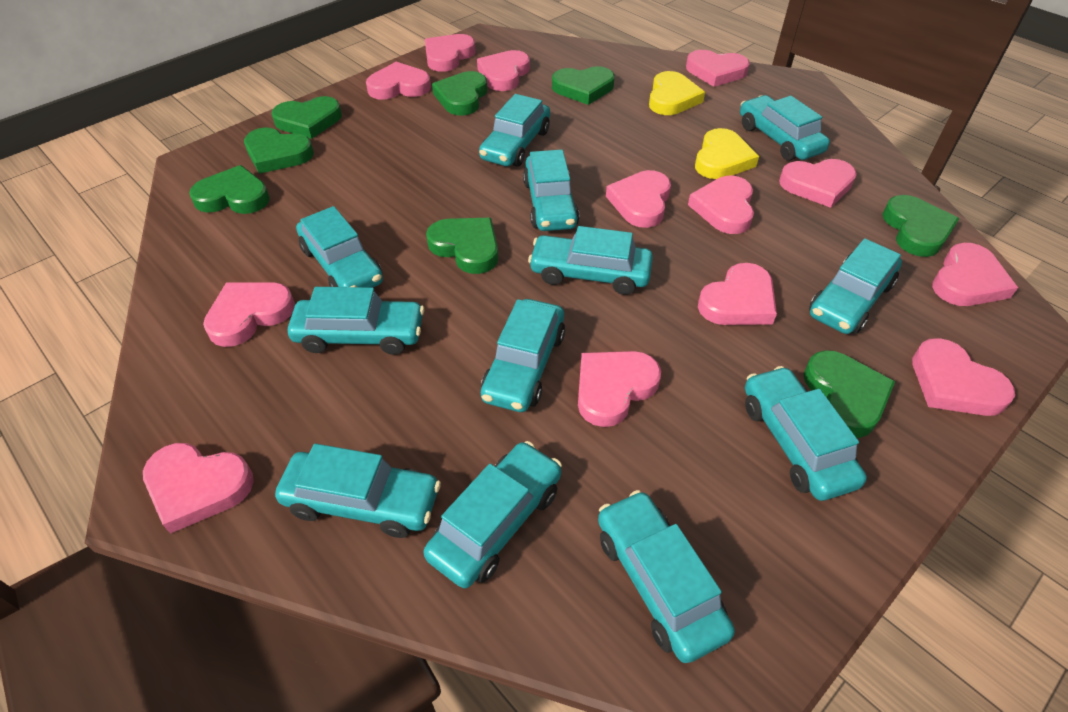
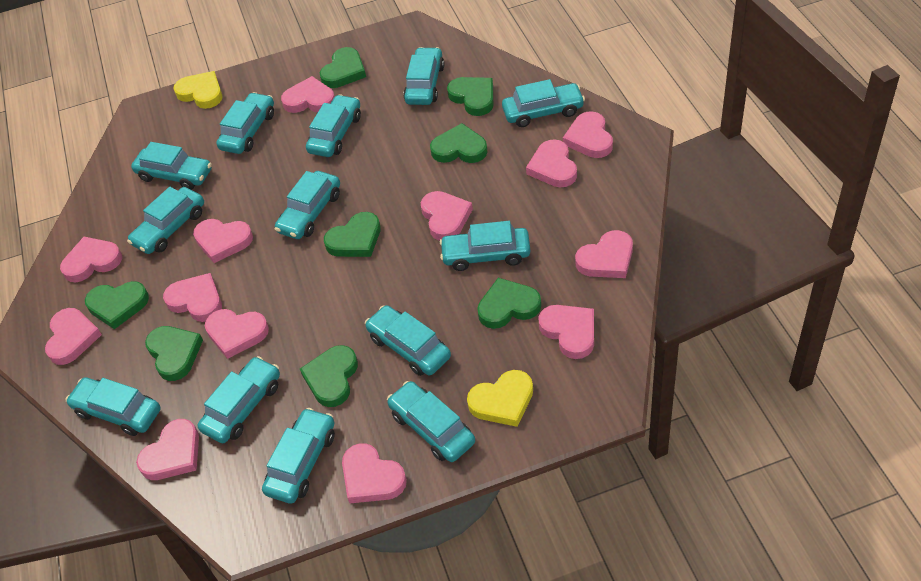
turquoise car: 12 -> 13

